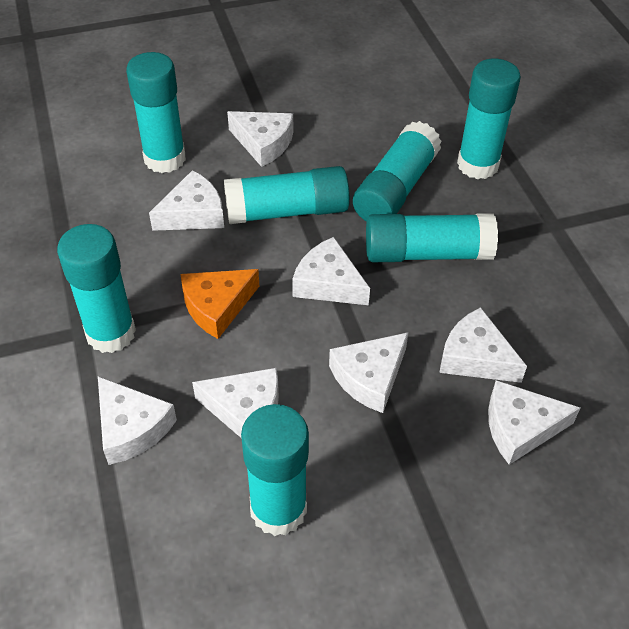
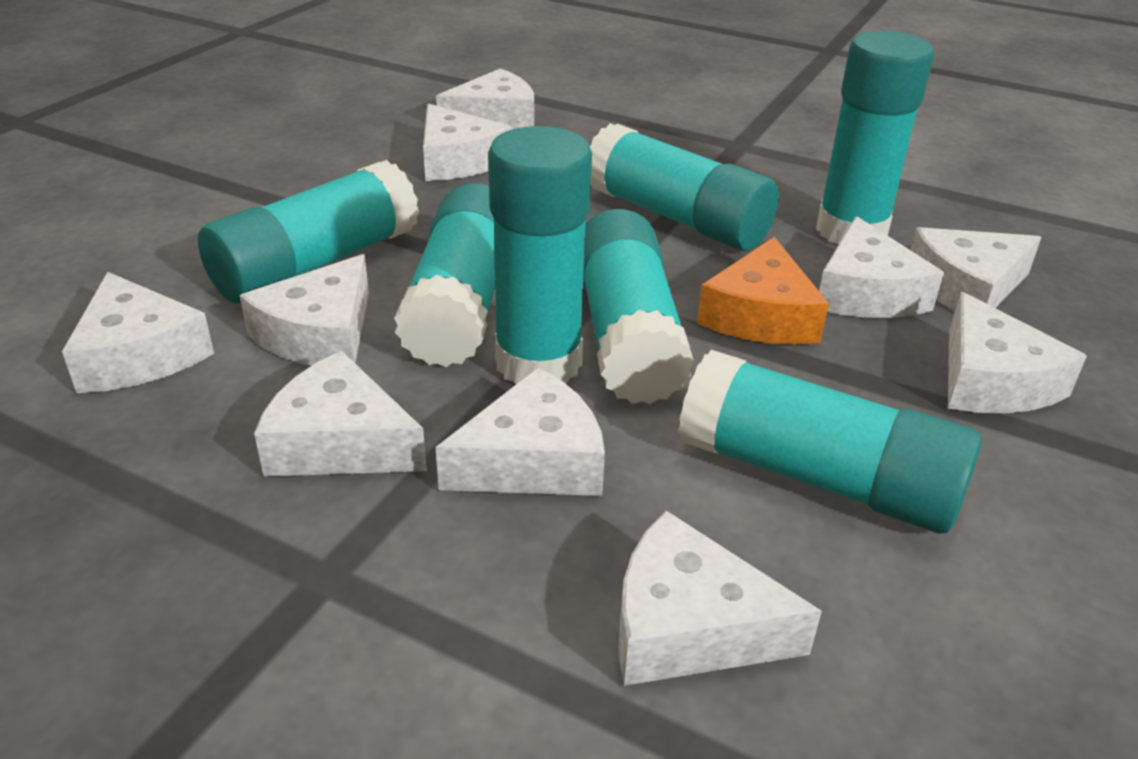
white cheese: 8 -> 10

